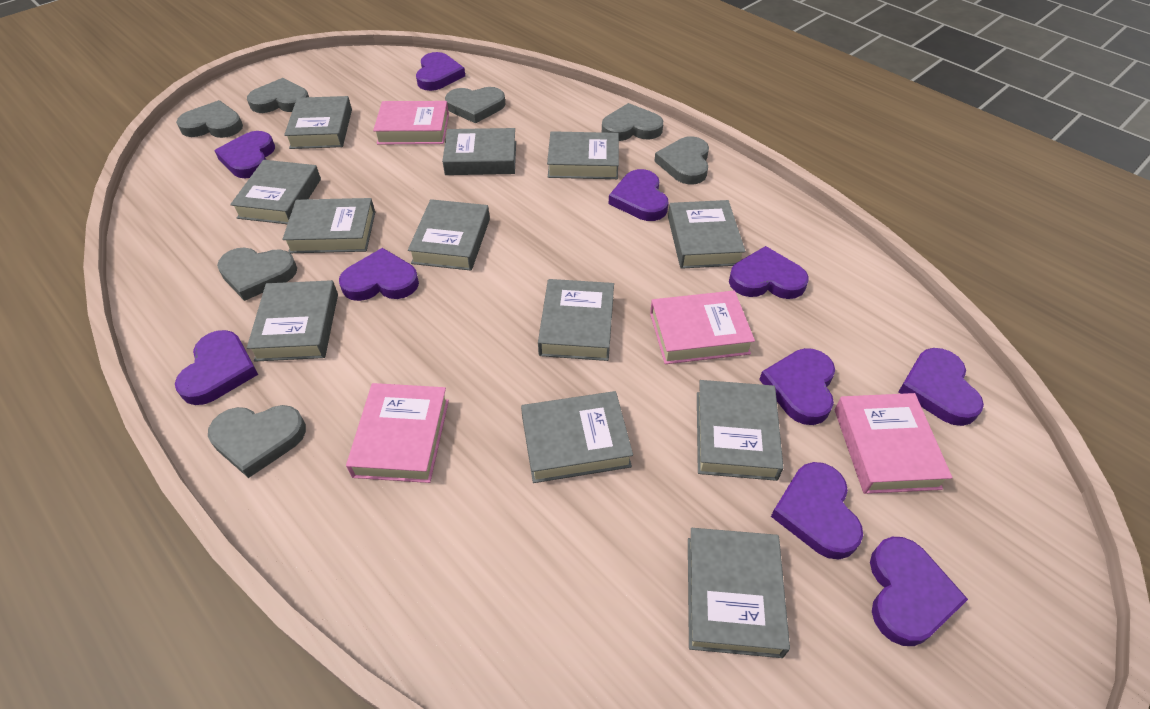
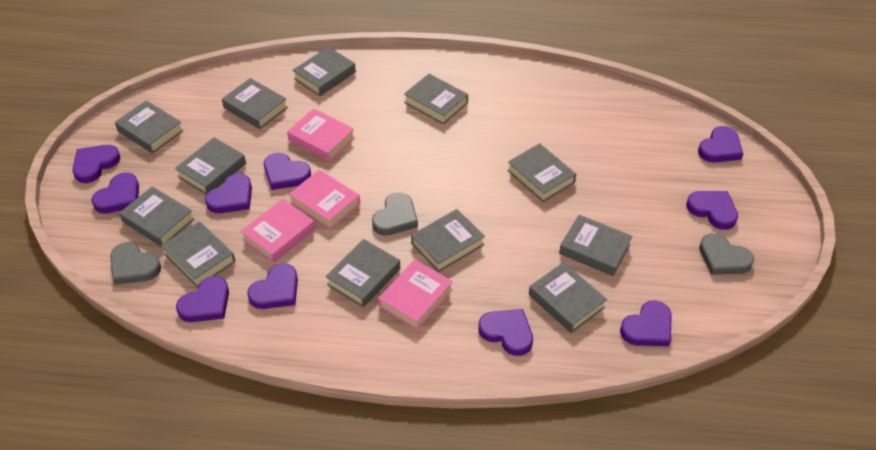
grey heart: 7 -> 3

